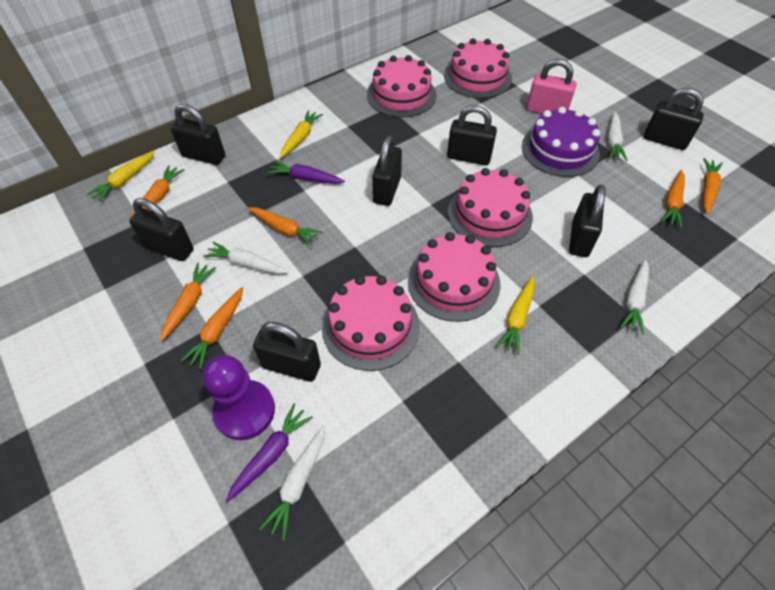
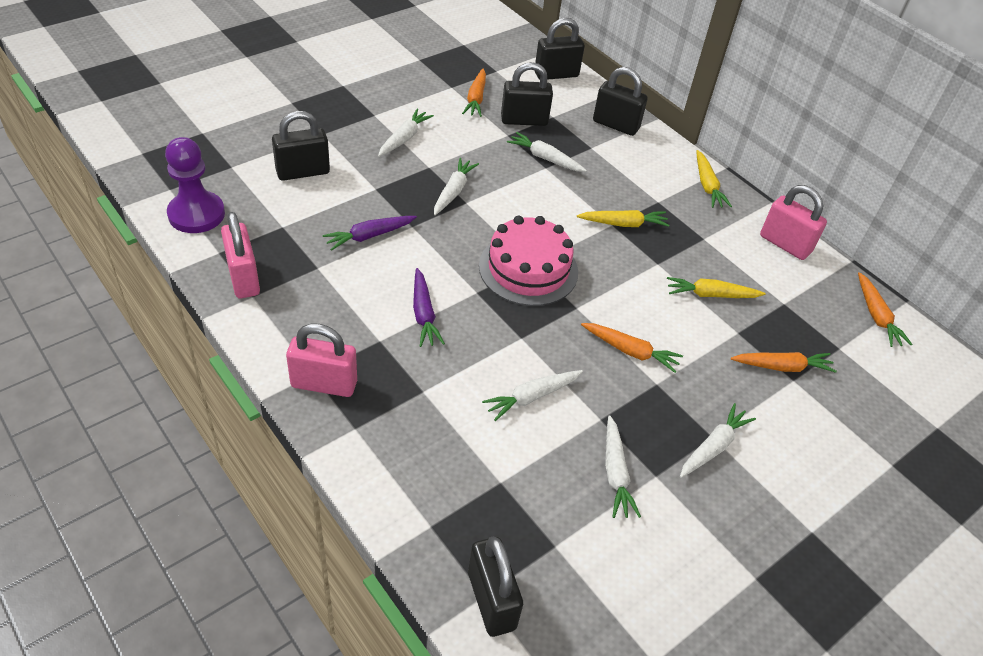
black padlock: 7 -> 5
orange carrot: 6 -> 4
pink cake: 5 -> 1
pink padlock: 1 -> 3
purple cake: 1 -> 0
white carrot: 4 -> 6

